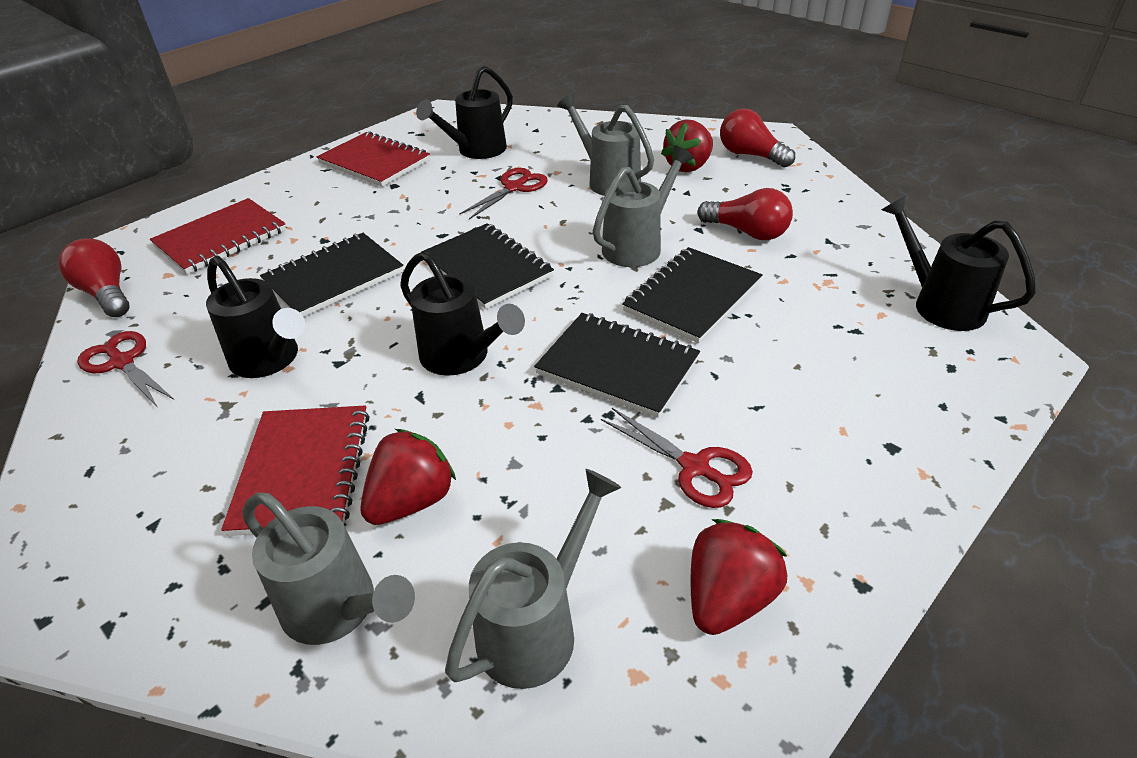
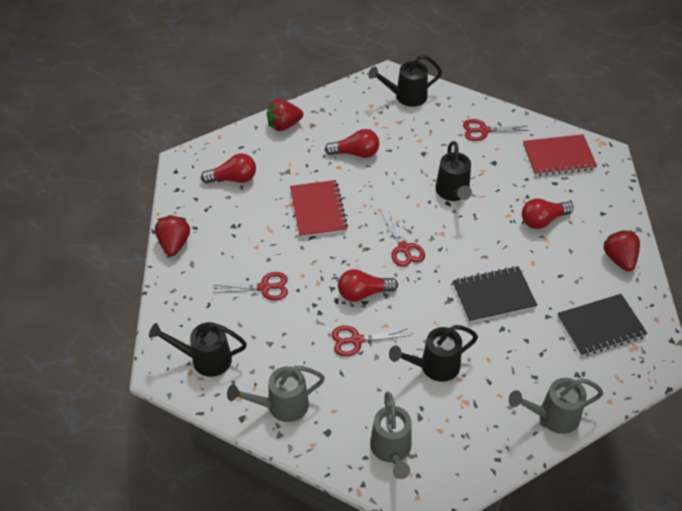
black notebook: 4 -> 2
grey watering can: 4 -> 3
red light bulb: 3 -> 4
red notebook: 3 -> 2
red scissors: 3 -> 4

